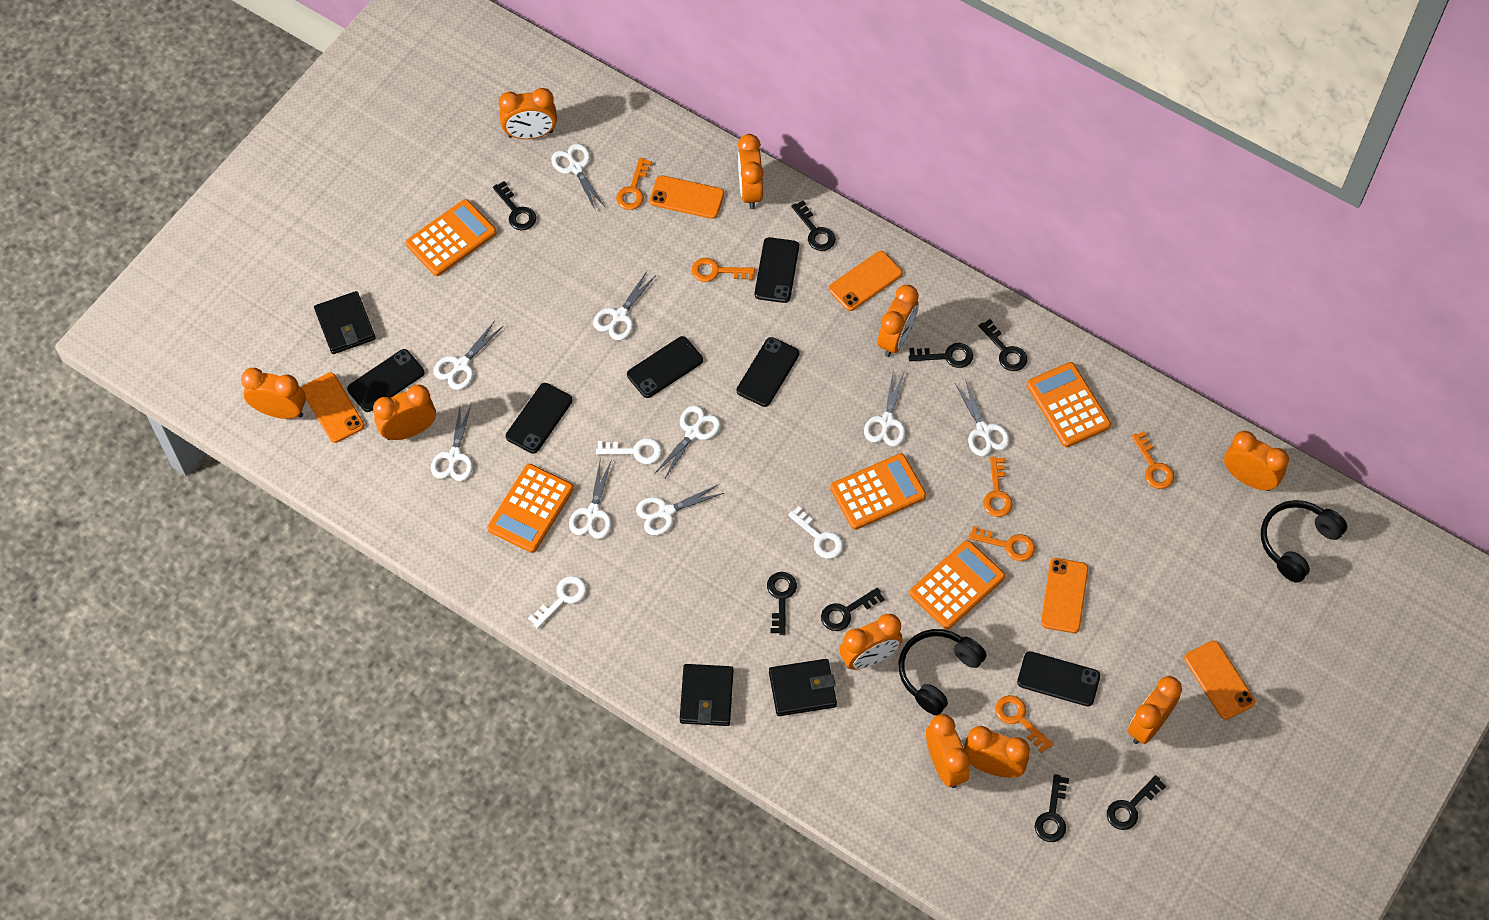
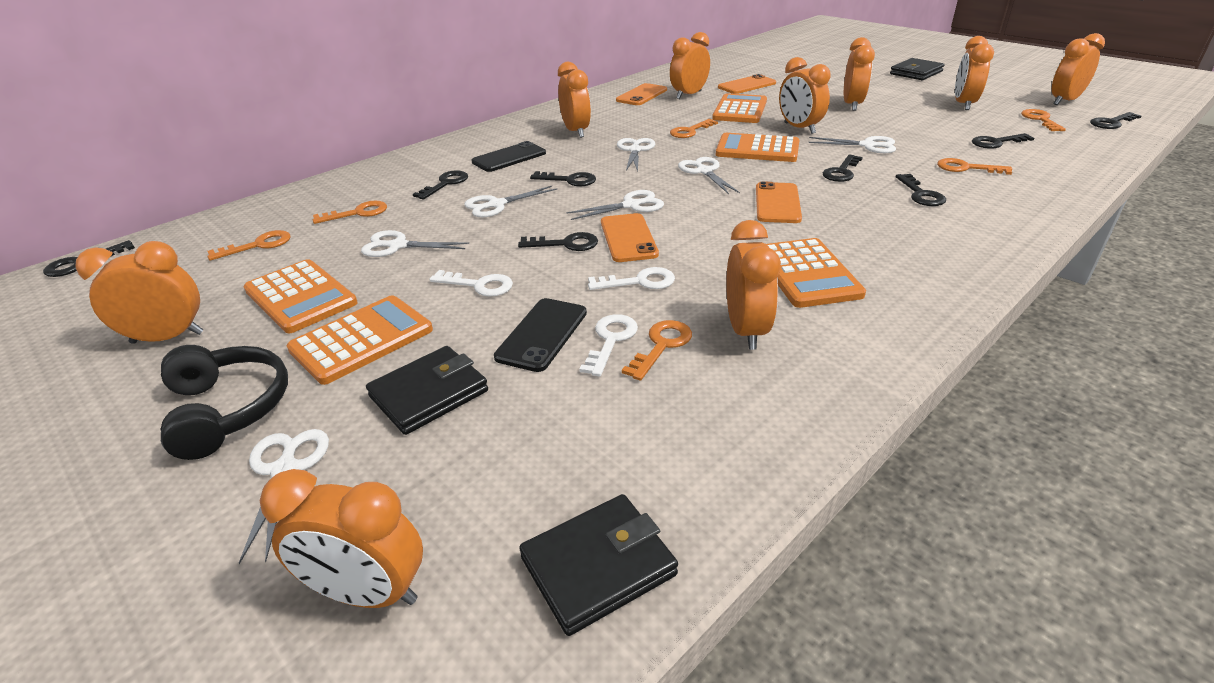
black headphones: 2 -> 1
black phone: 6 -> 2
orange clock: 10 -> 9
orange phone: 5 -> 4
white scissors: 9 -> 7

